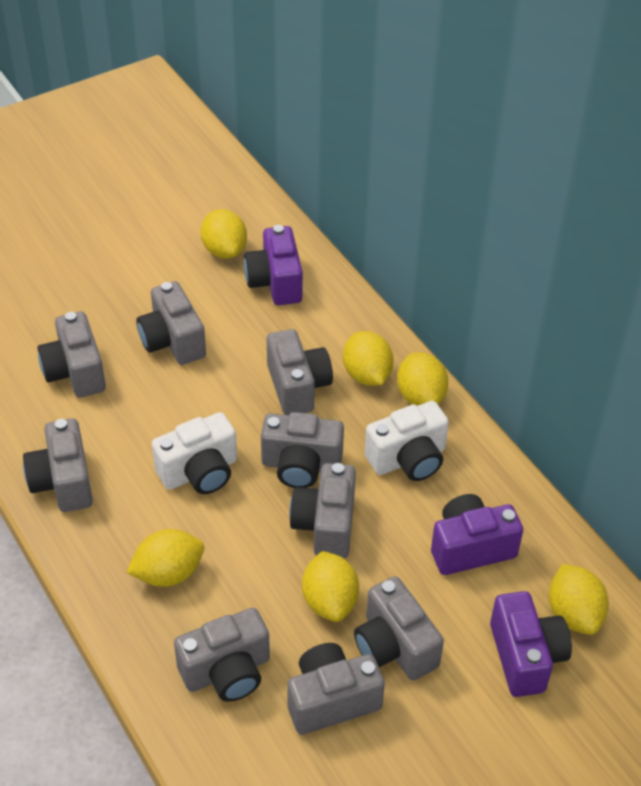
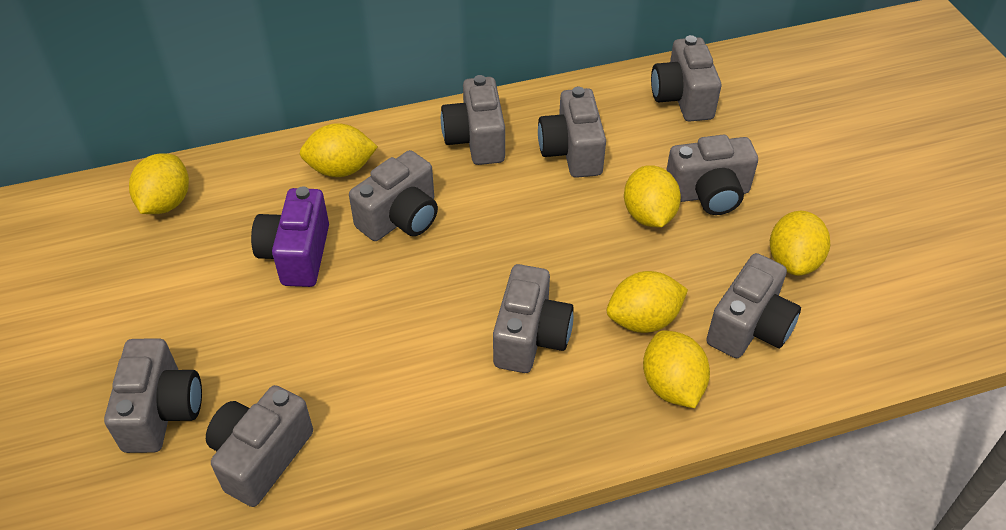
purple camera: 3 -> 1
white camera: 2 -> 0

